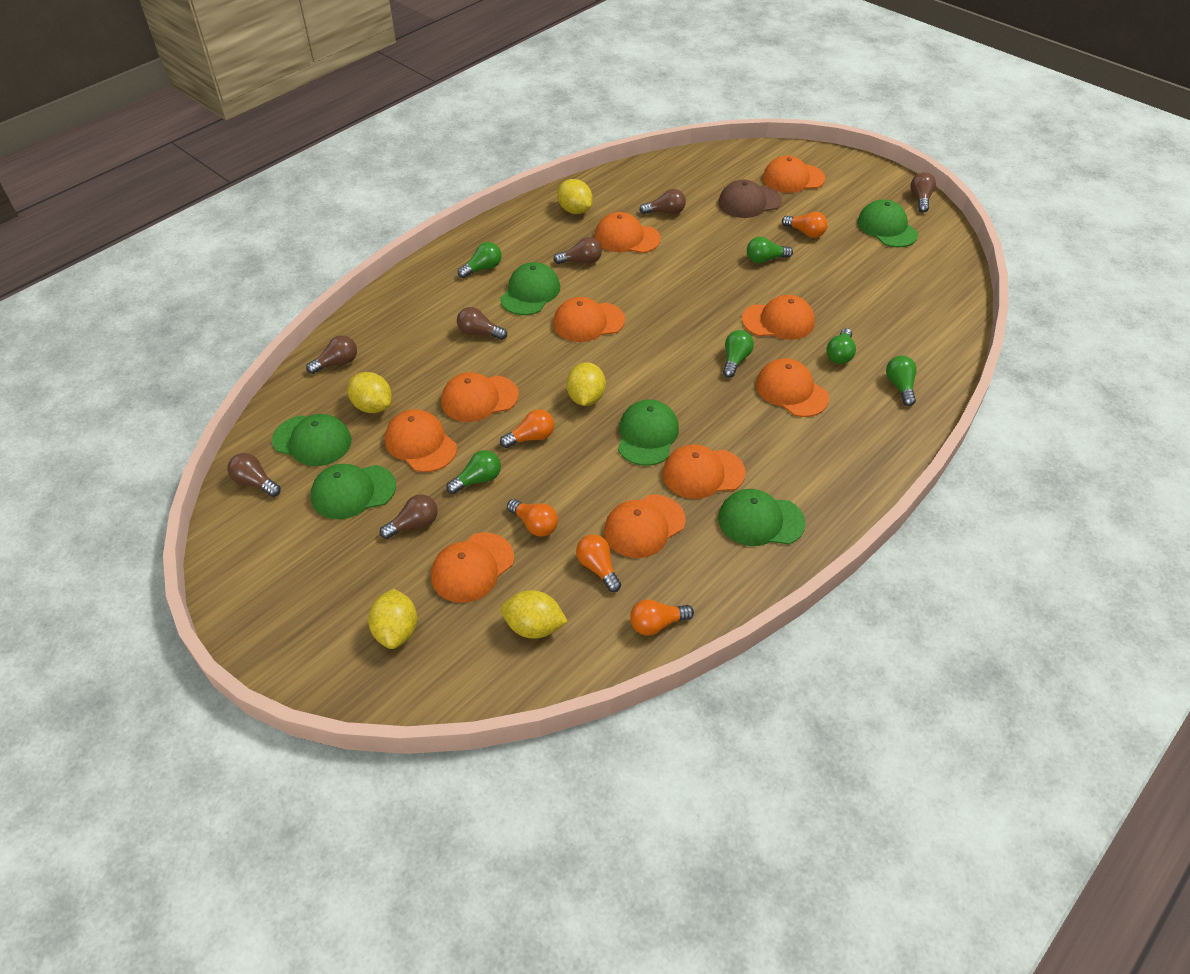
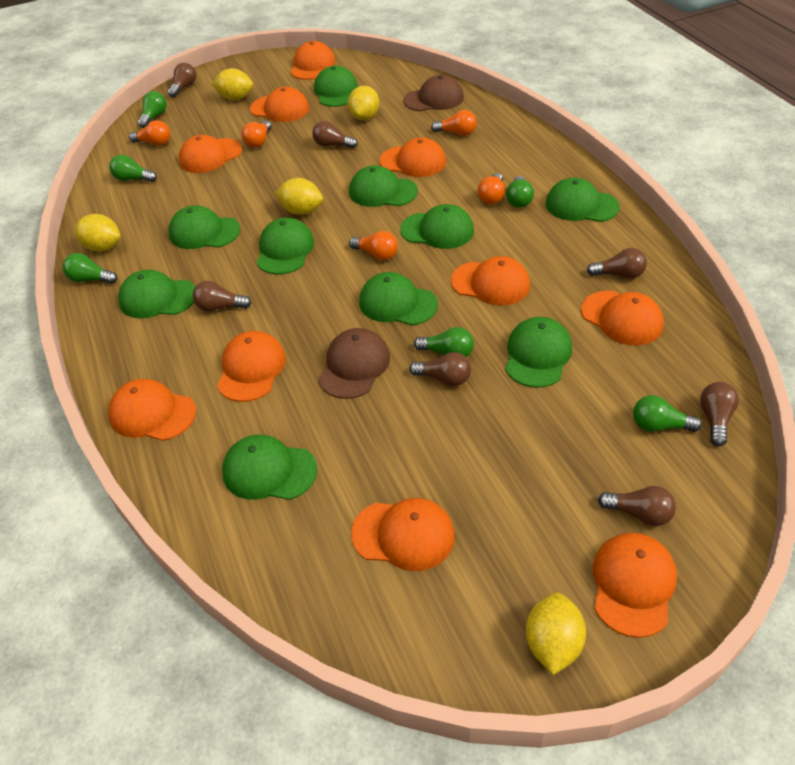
brown cap: 1 -> 2
green cap: 6 -> 10

